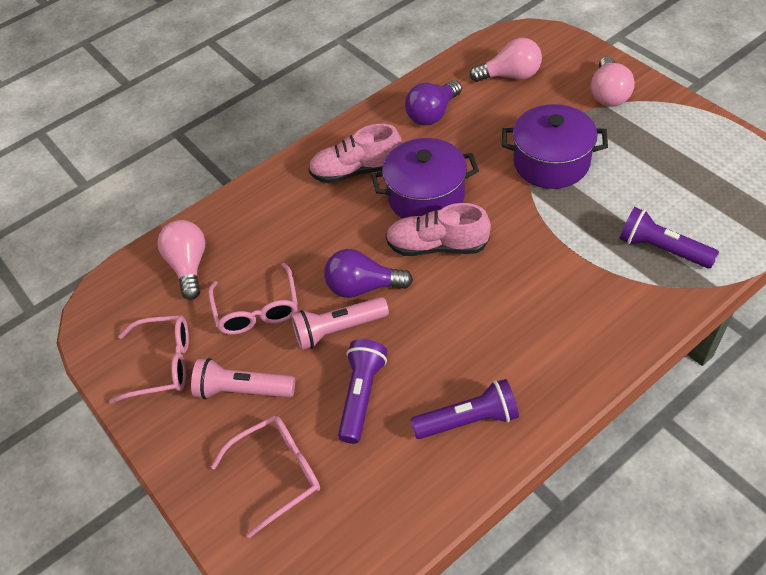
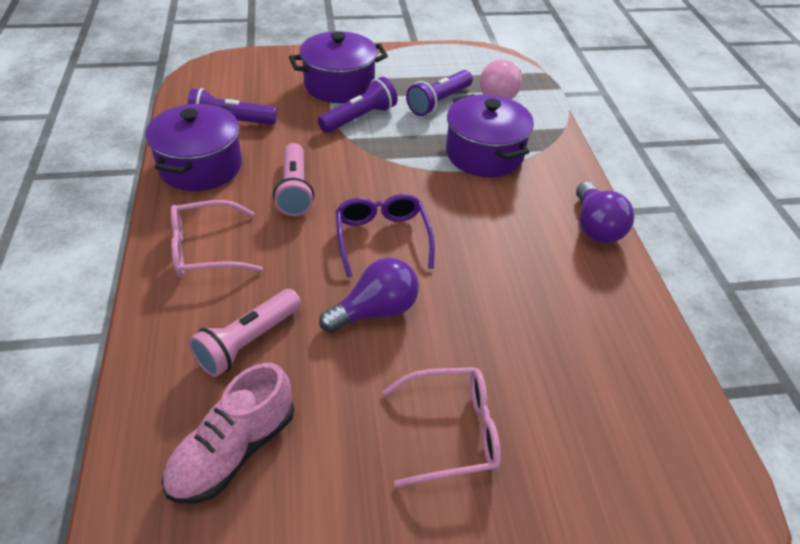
pink glasses: 3 -> 2
pink light bulb: 3 -> 1
pink shoe: 2 -> 1
purple glasses: 0 -> 1
purple pot: 2 -> 3

